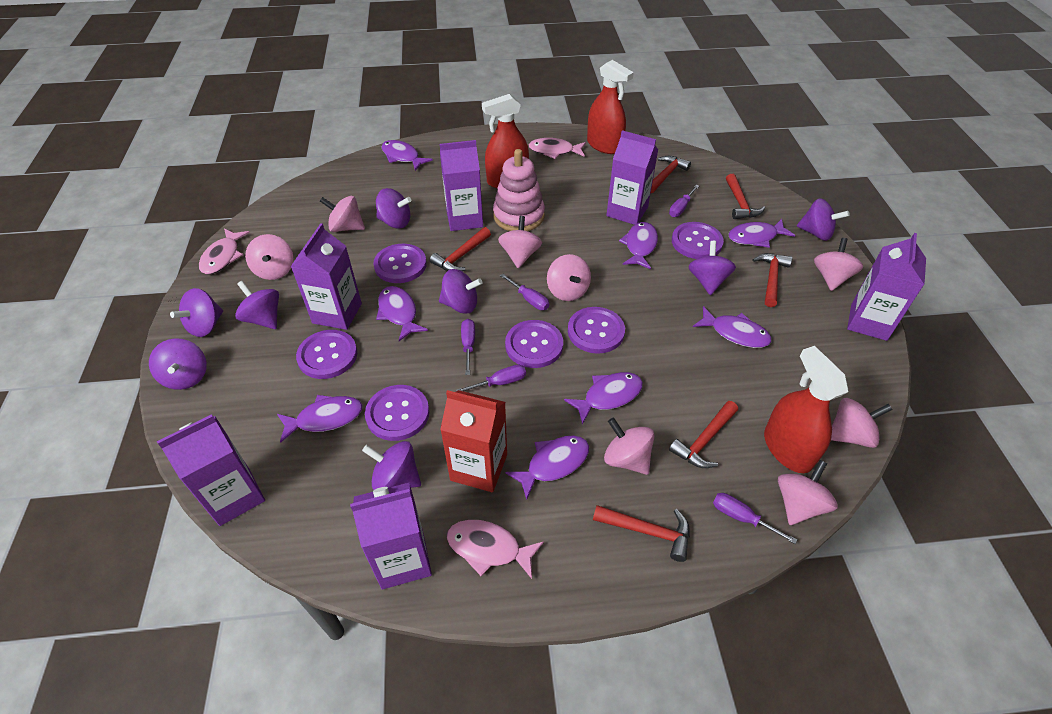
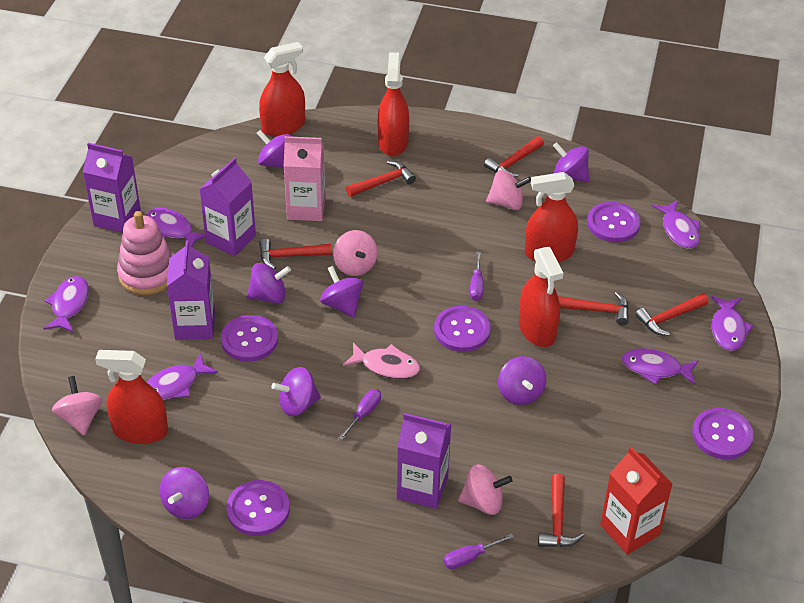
pink carton: 0 -> 1
pink fish: 3 -> 1
pink spinning top: 8 -> 4
purple button: 6 -> 5
purple carton: 6 -> 4
purple fish: 8 -> 6
purple screwdriver: 5 -> 3
purple spinning top: 8 -> 7
red spray bottle: 3 -> 5

